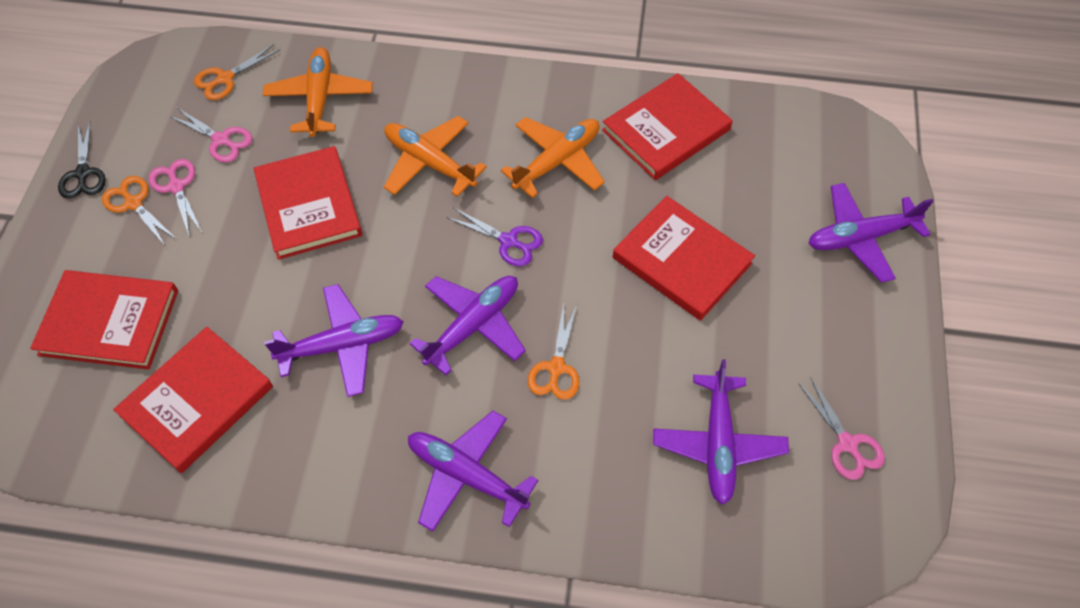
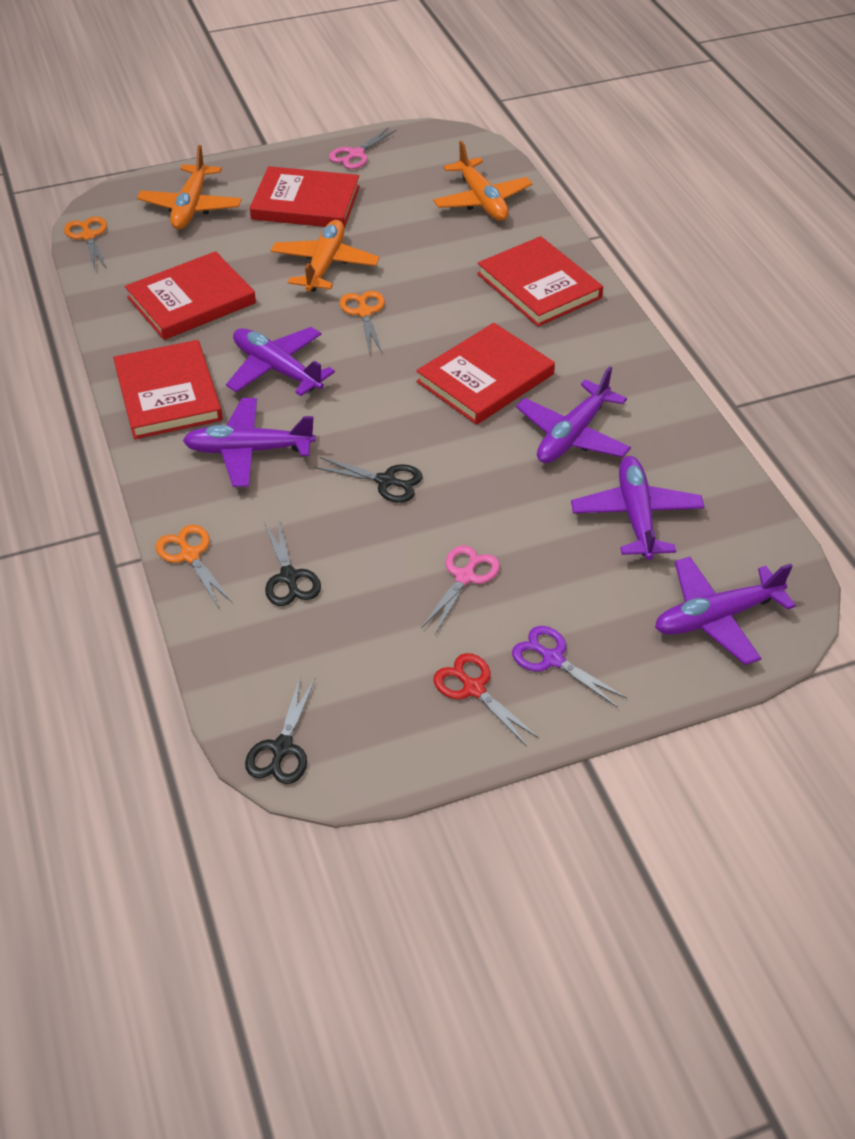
black scissors: 1 -> 3
pink scissors: 3 -> 2
red scissors: 0 -> 1

